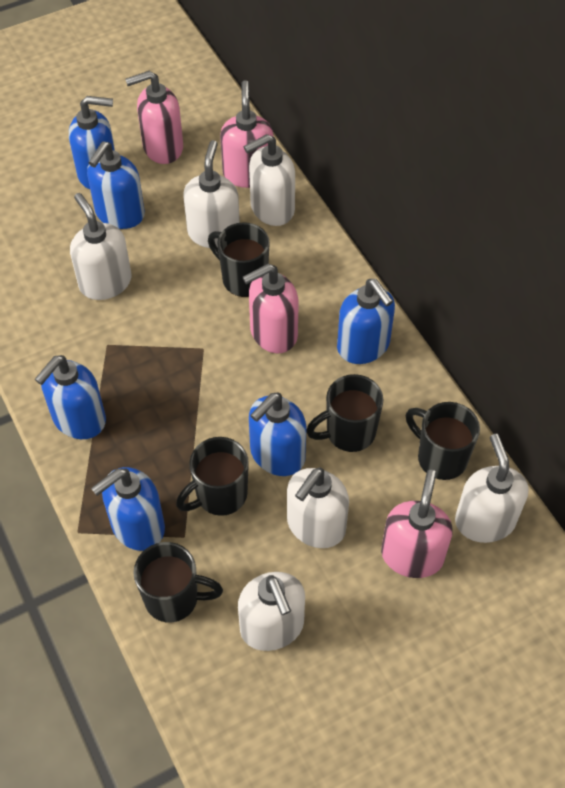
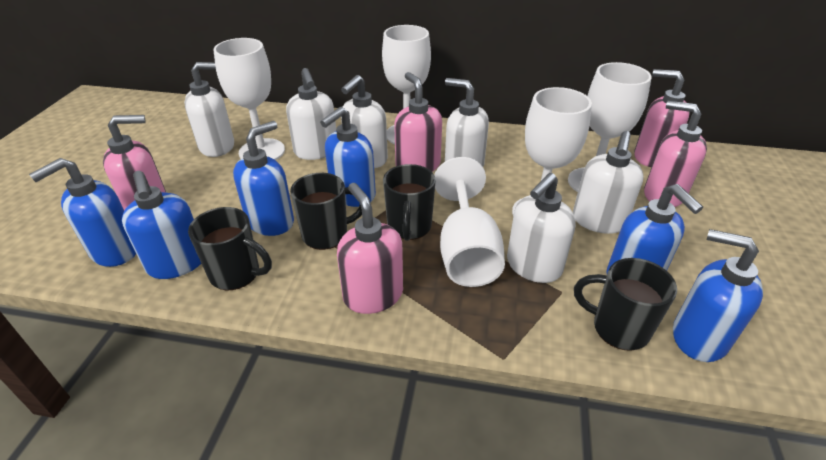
black mug: 5 -> 4
pink soap dispenser: 4 -> 5
white goblet: 0 -> 5

